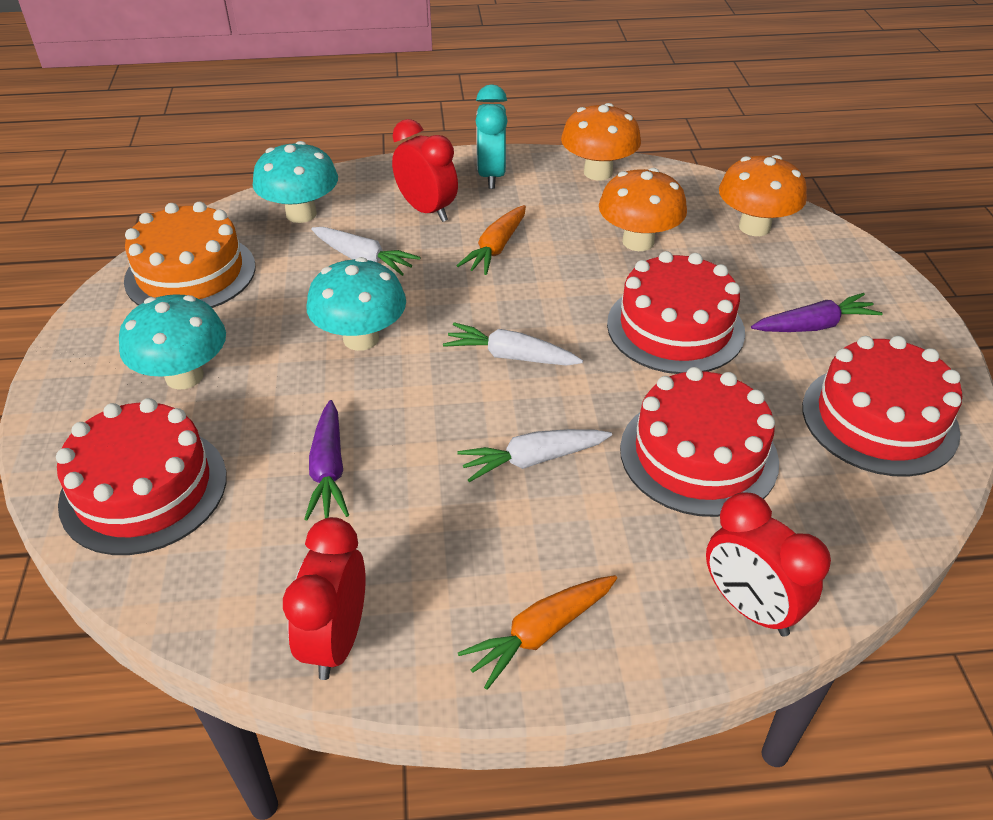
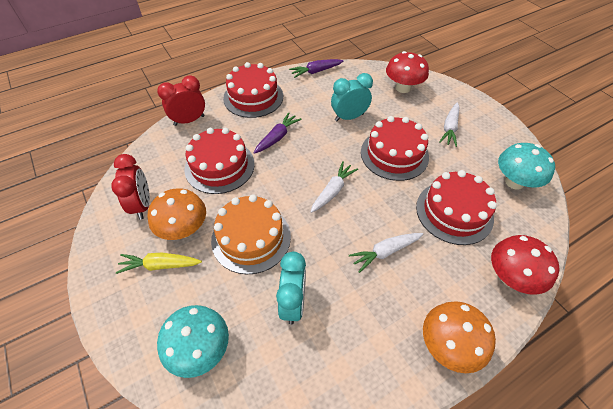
orange carrot: 2 -> 0
orange mushroom: 3 -> 2
red clock: 3 -> 2
red mushroom: 0 -> 2
turquoise clock: 1 -> 2
turquoise mushroom: 3 -> 2
yellow carrot: 0 -> 1

